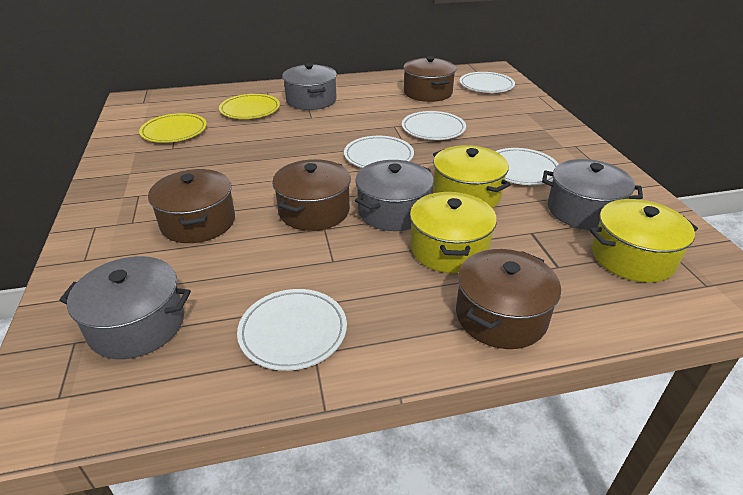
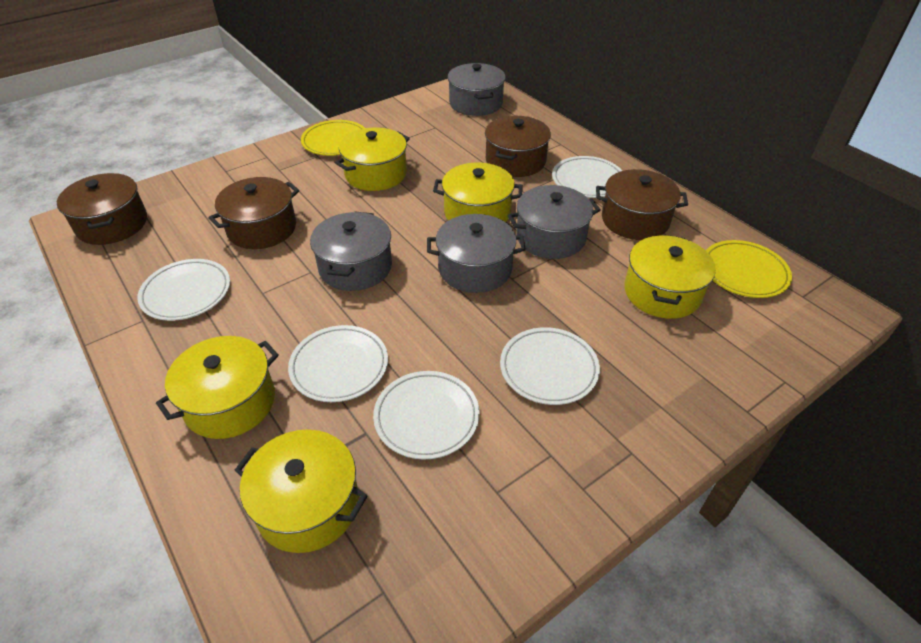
yellow pot: 3 -> 5

